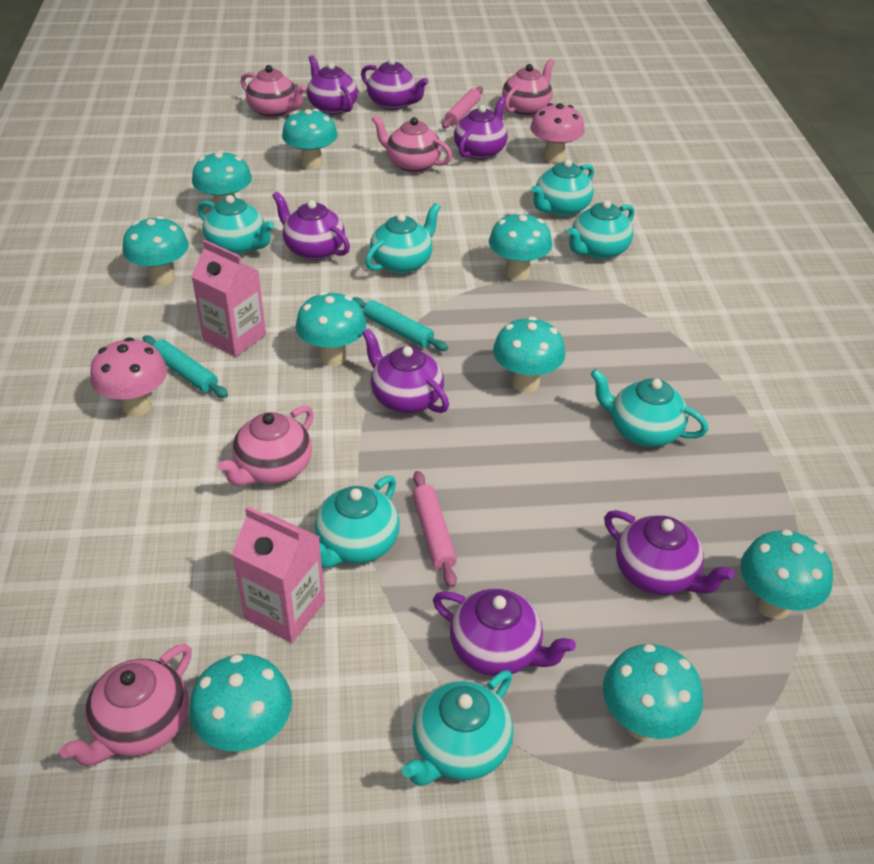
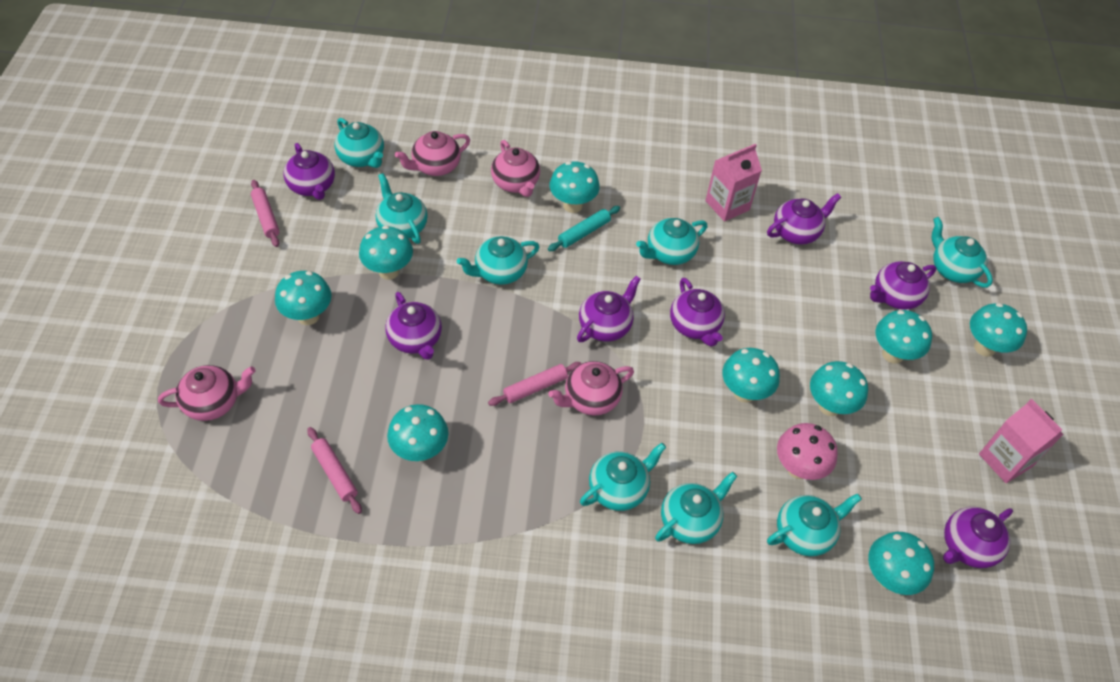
pink mushroom: 2 -> 1
pink rolling pin: 2 -> 3
pink teapot: 5 -> 4
turquoise rolling pin: 2 -> 1
turquoise teapot: 7 -> 8

